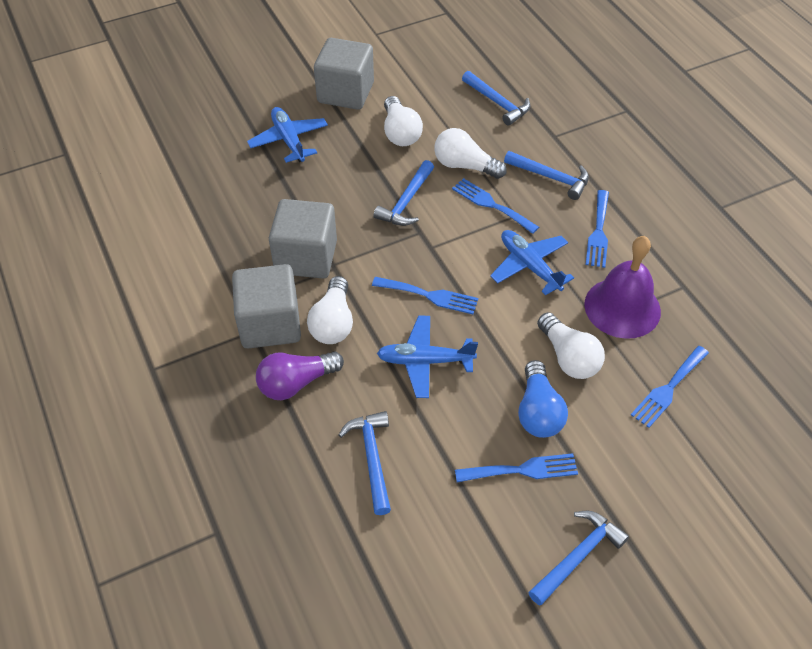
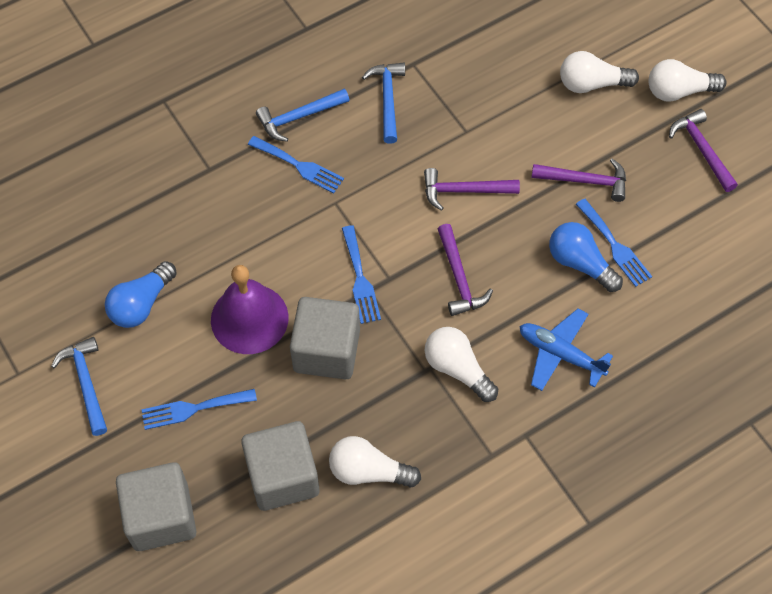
blue fork: 5 -> 4
blue hammer: 5 -> 3
blue light bulb: 1 -> 2
blue plane: 3 -> 1
purple hammer: 0 -> 4
purple light bulb: 1 -> 0

